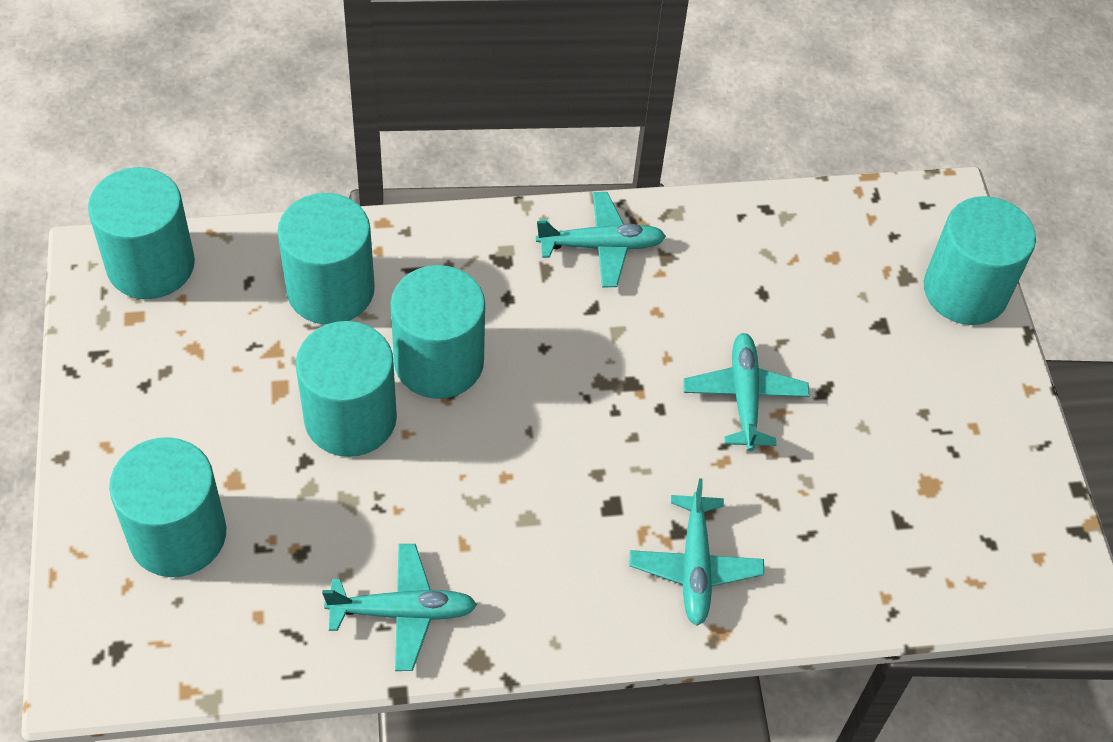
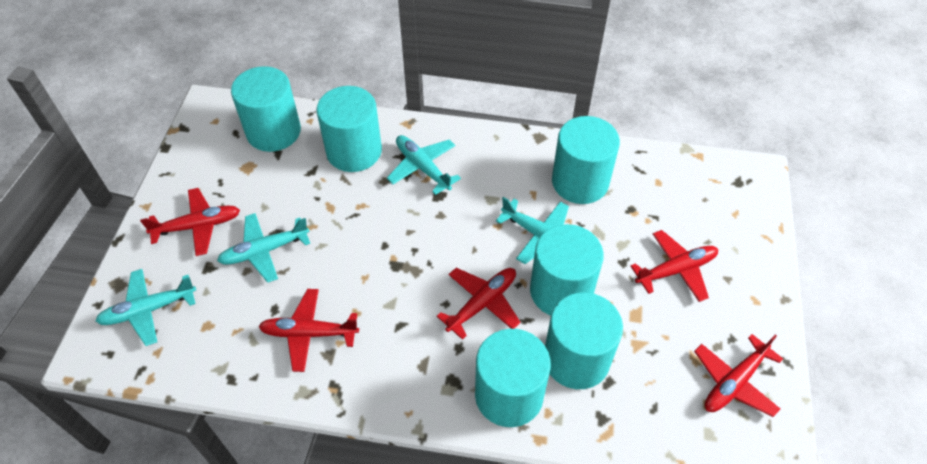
red plane: 0 -> 5

